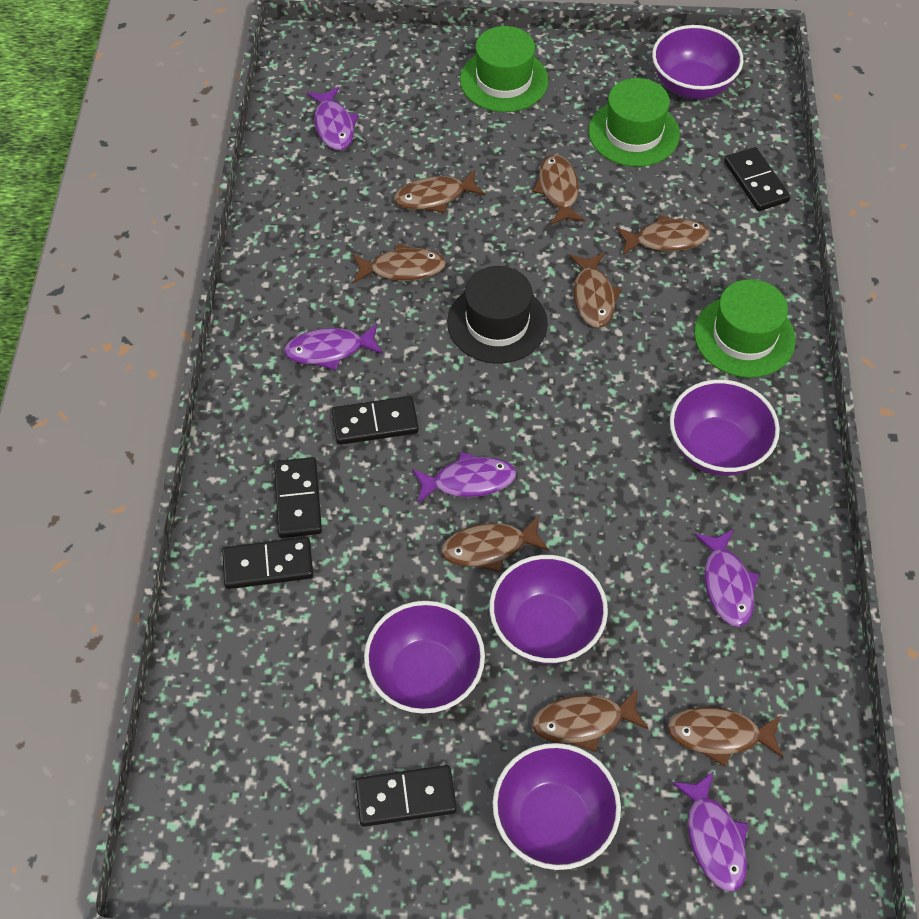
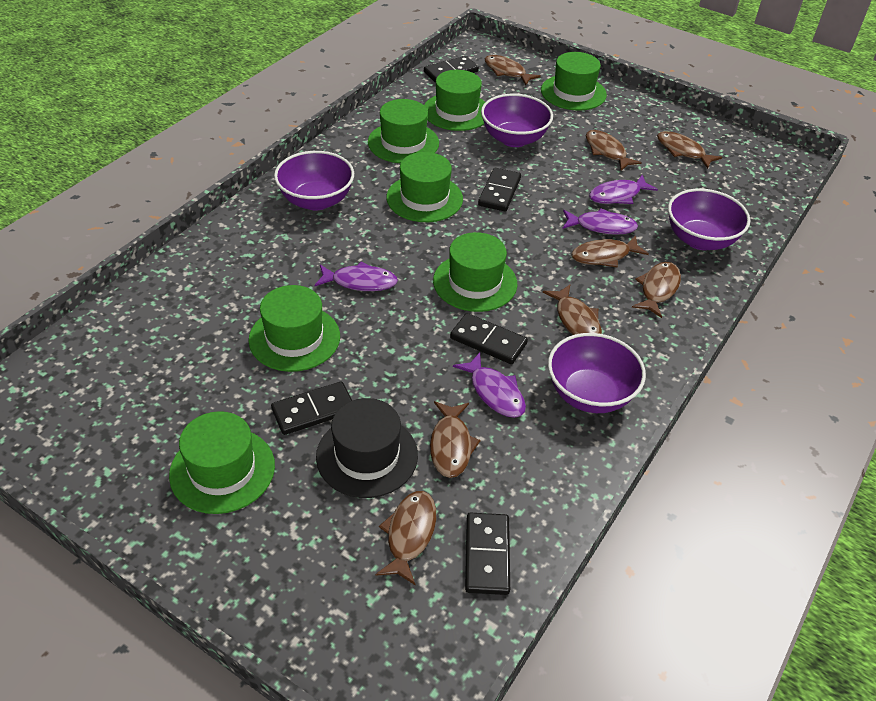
green hat: 3 -> 7
purple bowl: 5 -> 4
purple fish: 5 -> 4

